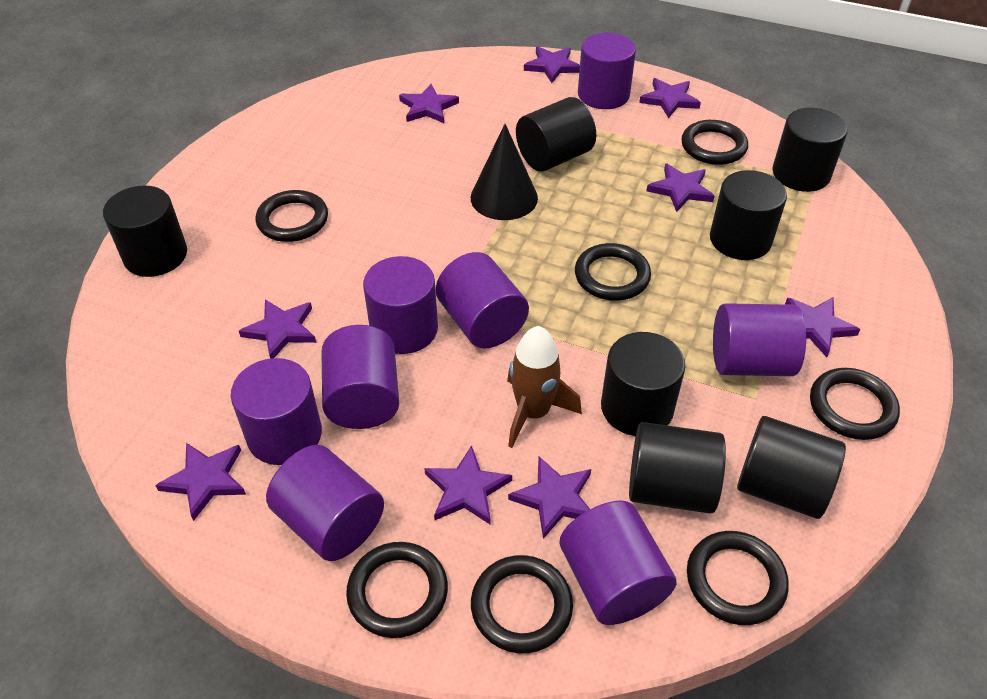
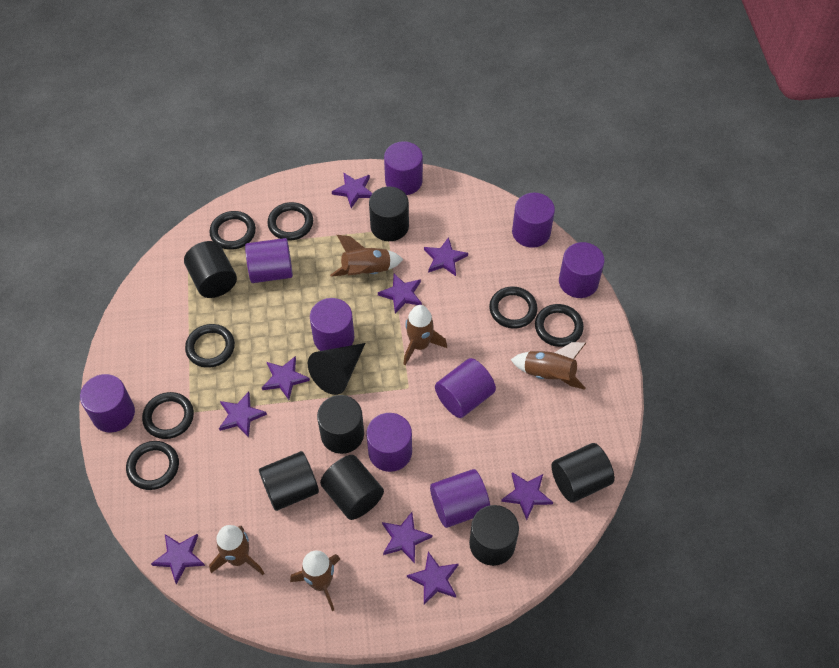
brown rocket: 1 -> 5
purple cylinder: 8 -> 9

